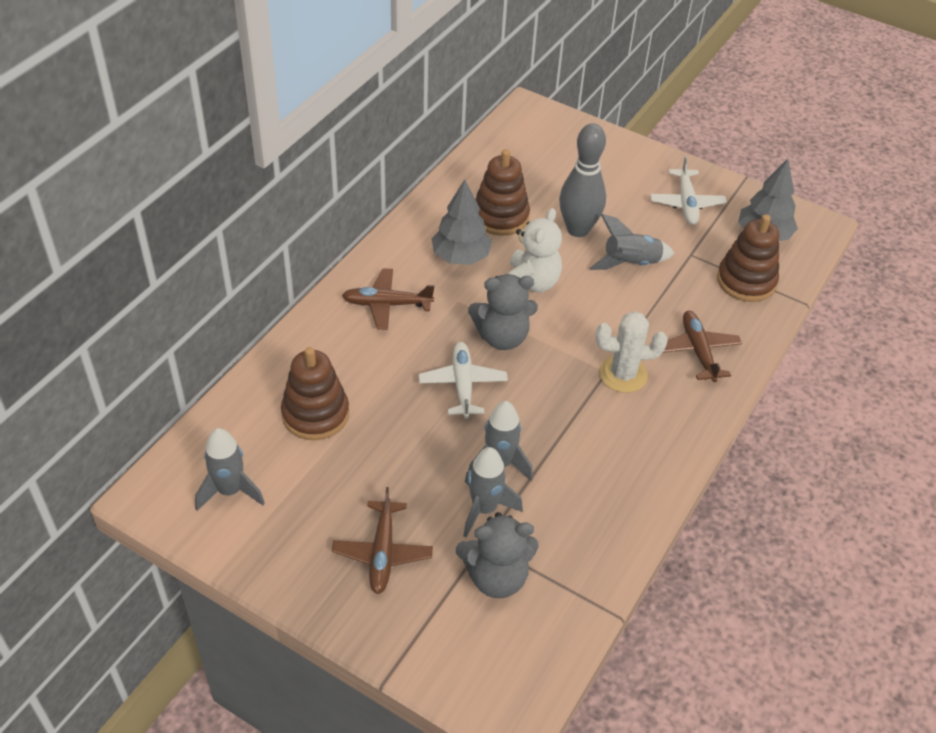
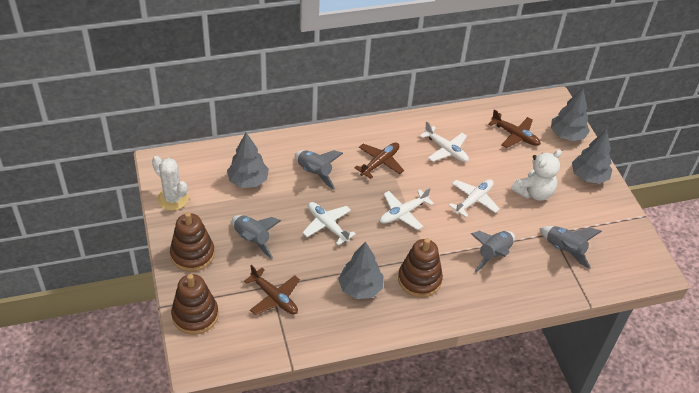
grey bowling pin: 1 -> 0
grey teddy bear: 2 -> 0
grey tree: 2 -> 4
white plane: 2 -> 4

